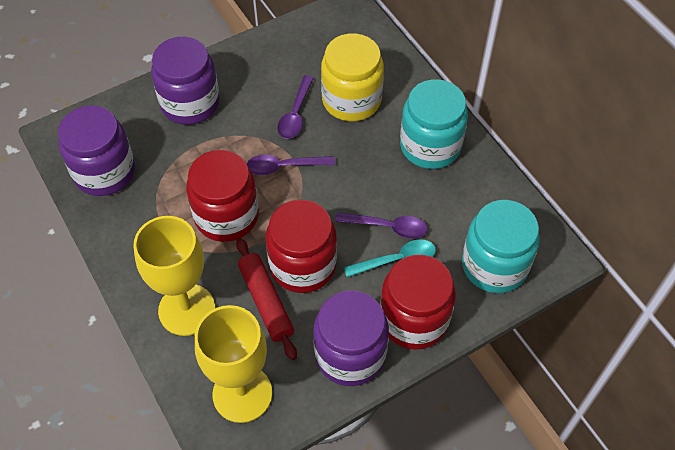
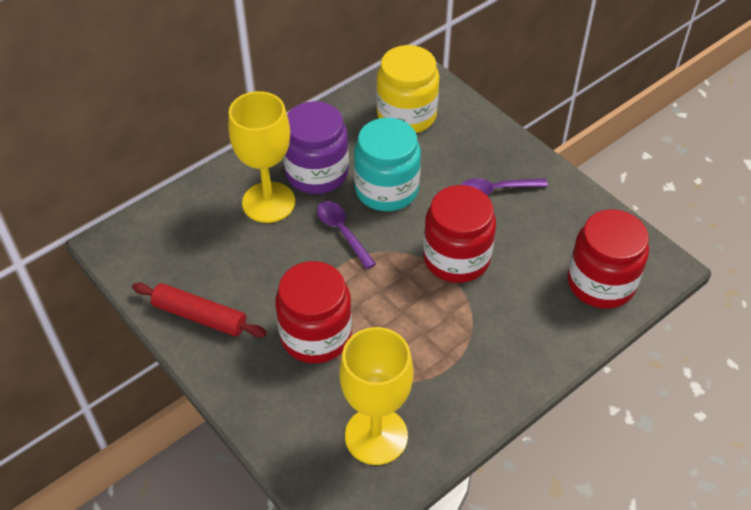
purple jar: 3 -> 1
purple spoon: 3 -> 2
turquoise jar: 2 -> 1
turquoise spoon: 1 -> 0

